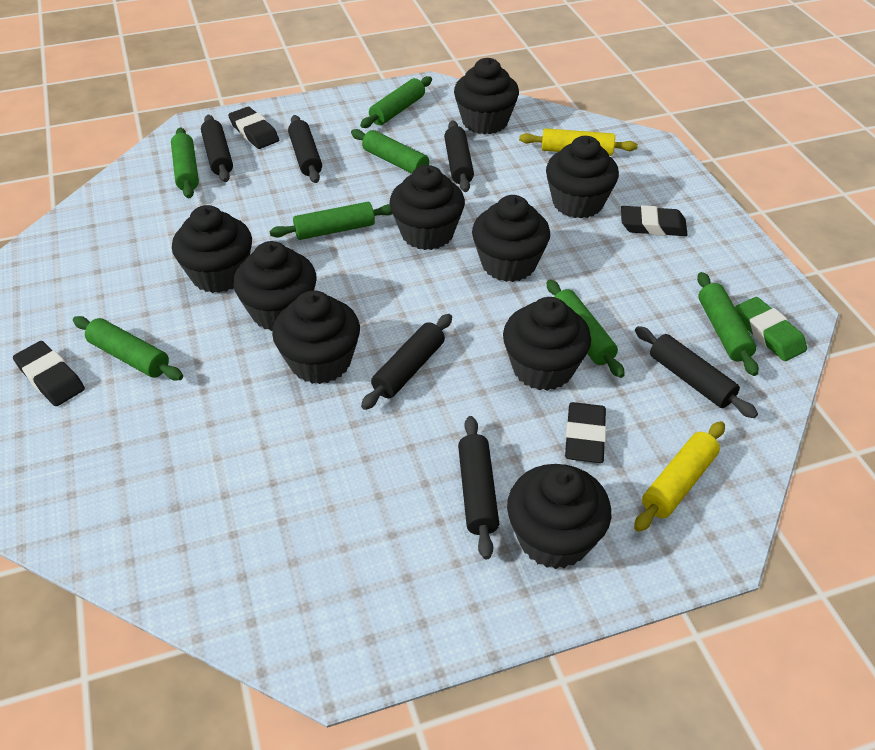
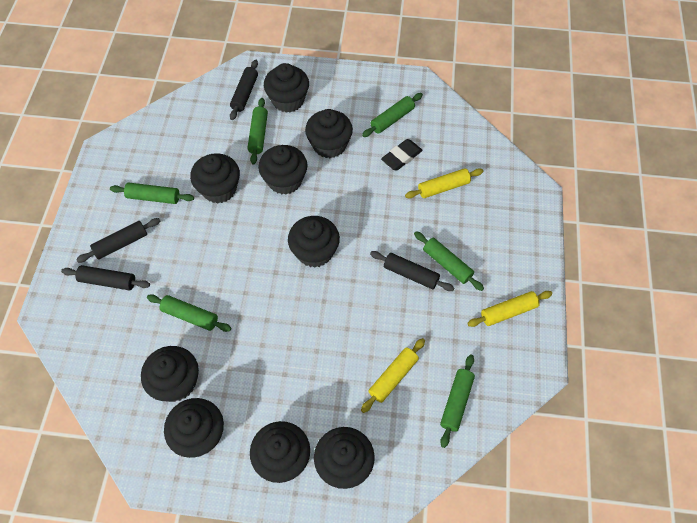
black eraser: 4 -> 1
black rolling pin: 6 -> 4
green eraser: 1 -> 0
green rolling pin: 7 -> 6
yellow rolling pin: 2 -> 3

